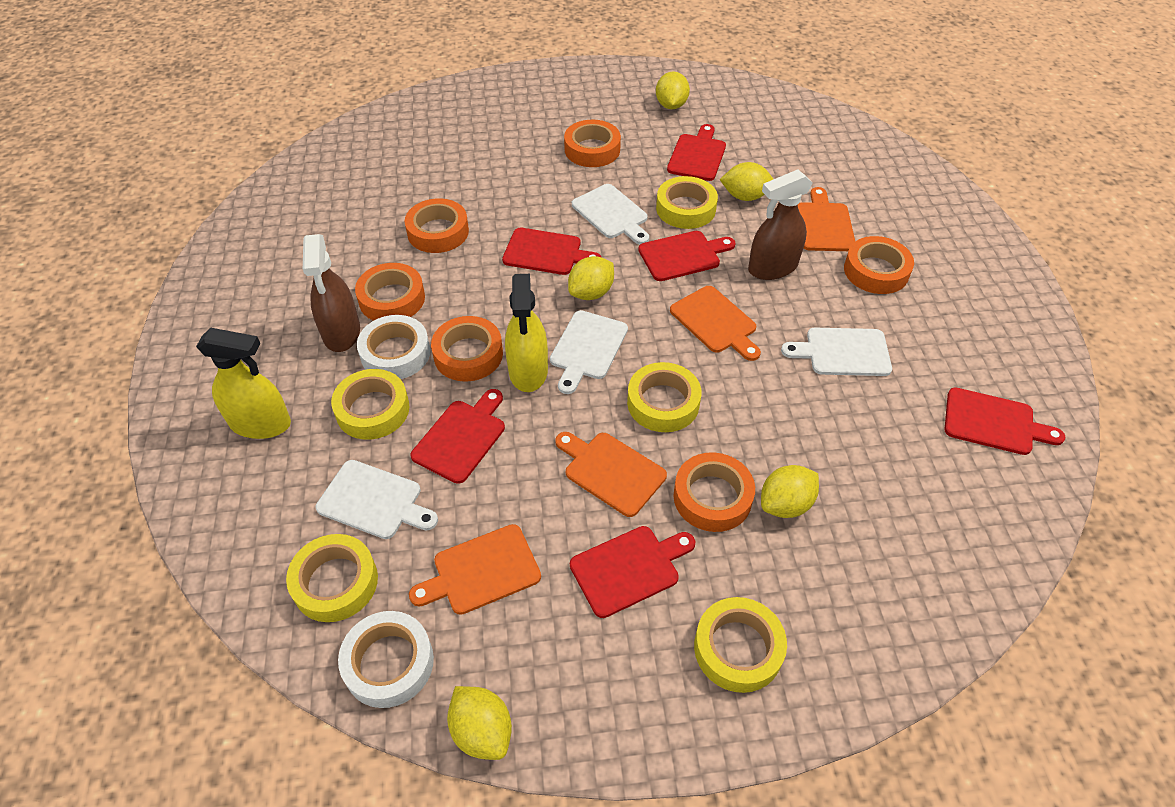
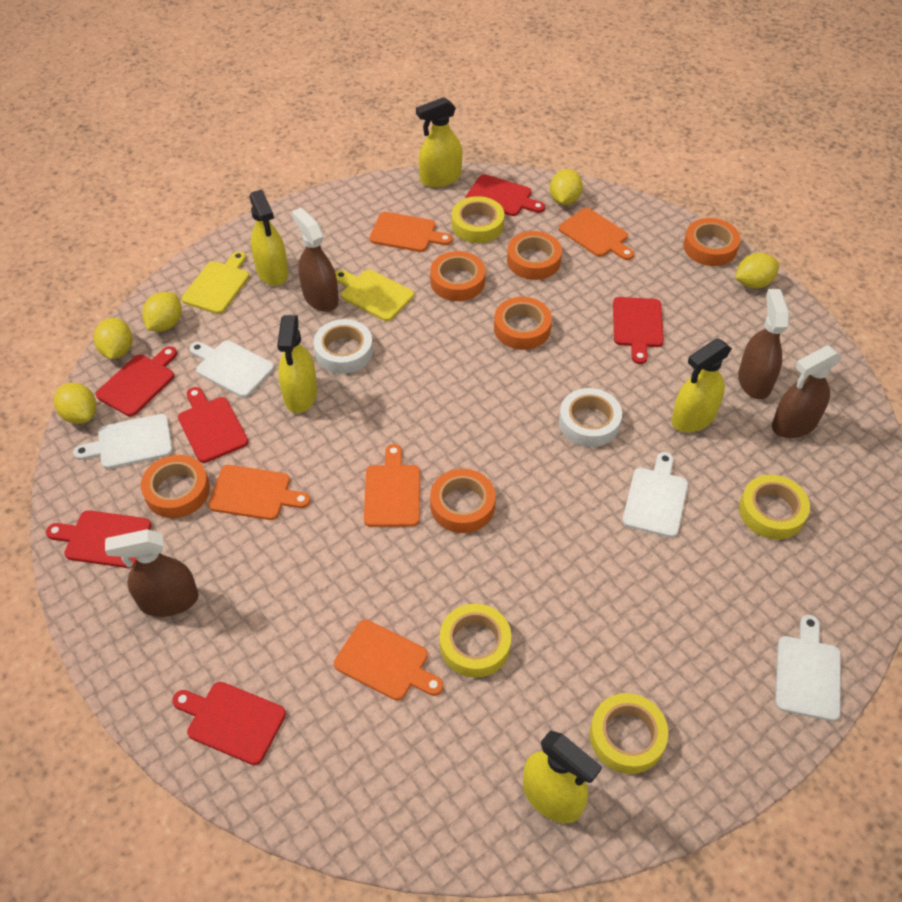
brown spray bottle: 2 -> 4
orange cutting board: 4 -> 5
yellow cutting board: 0 -> 2
yellow spray bottle: 2 -> 5
yellow tape: 5 -> 4

